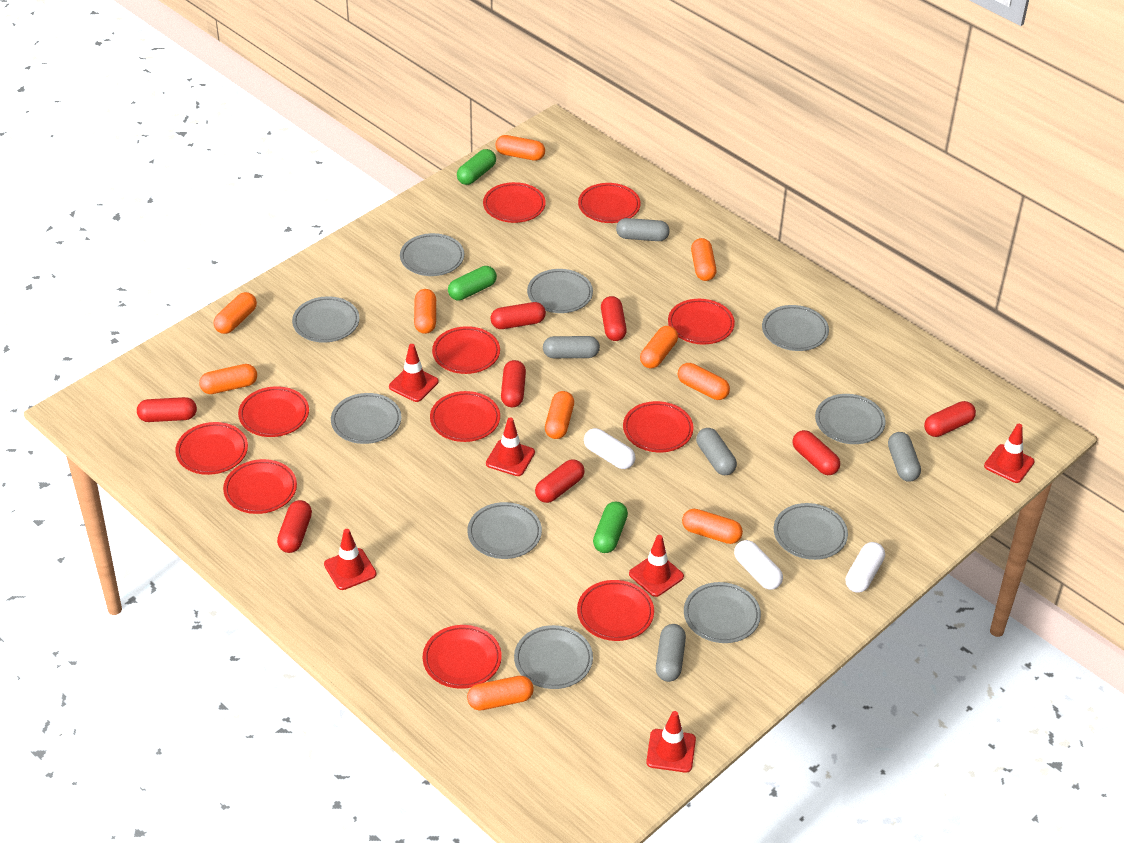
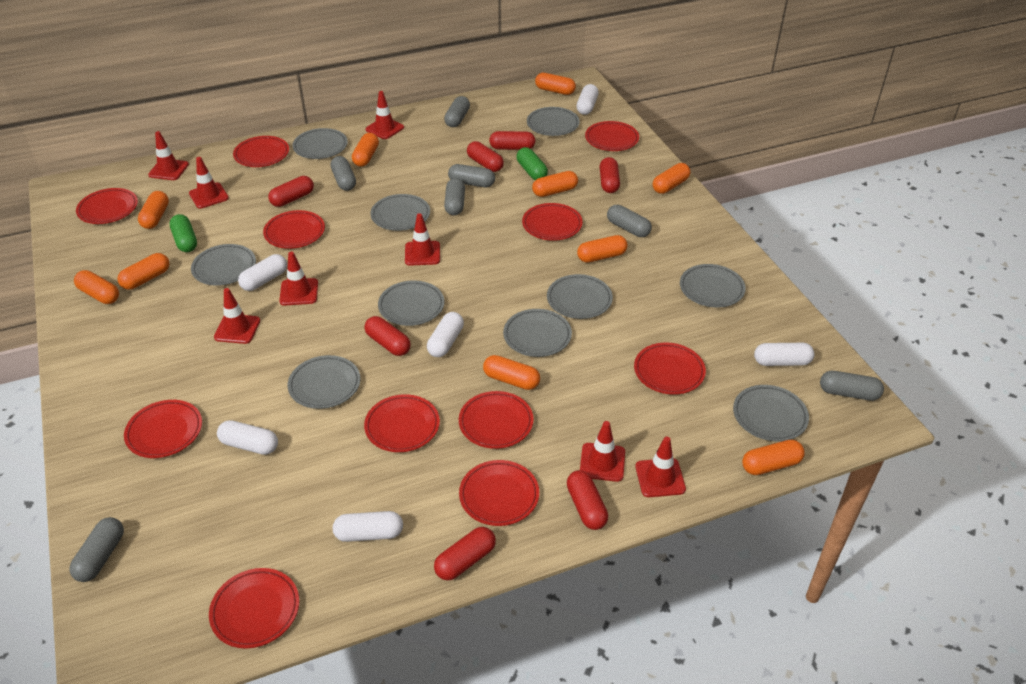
green capsule: 3 -> 2
grey capsule: 5 -> 7
red capsule: 8 -> 7
red traffic cone: 6 -> 8
white capsule: 3 -> 6

